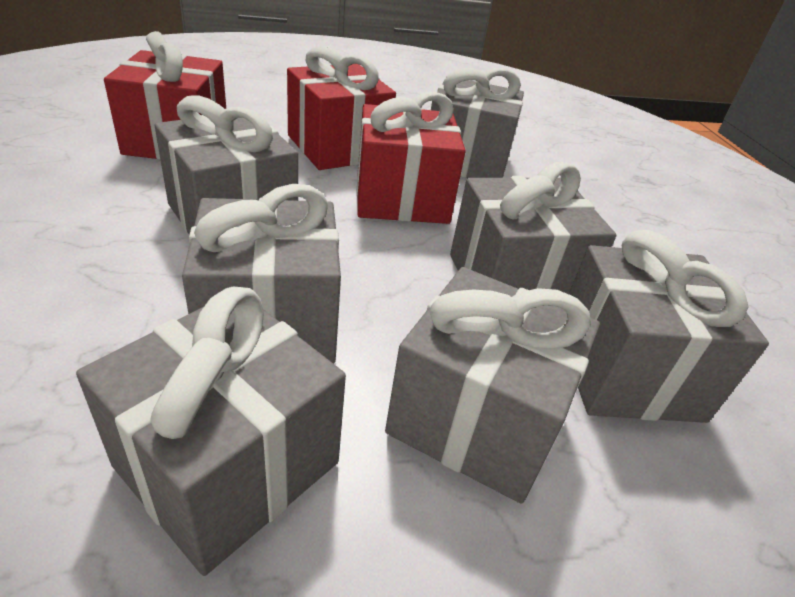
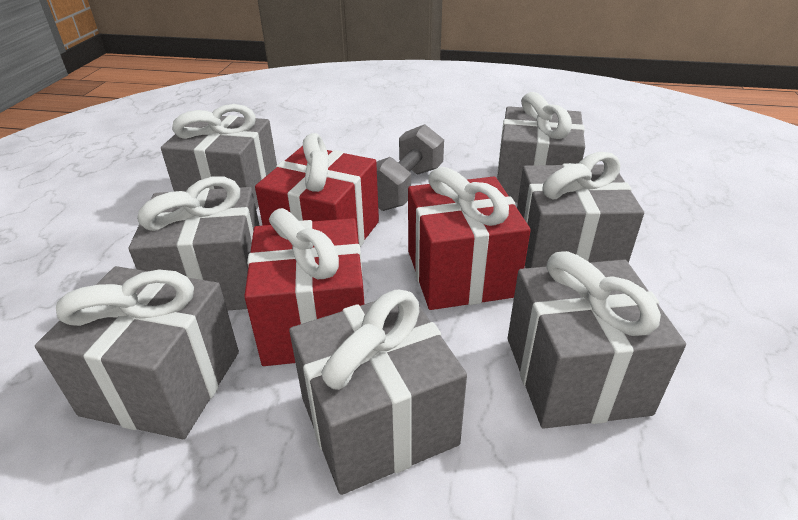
grey dumbbell: 0 -> 1

